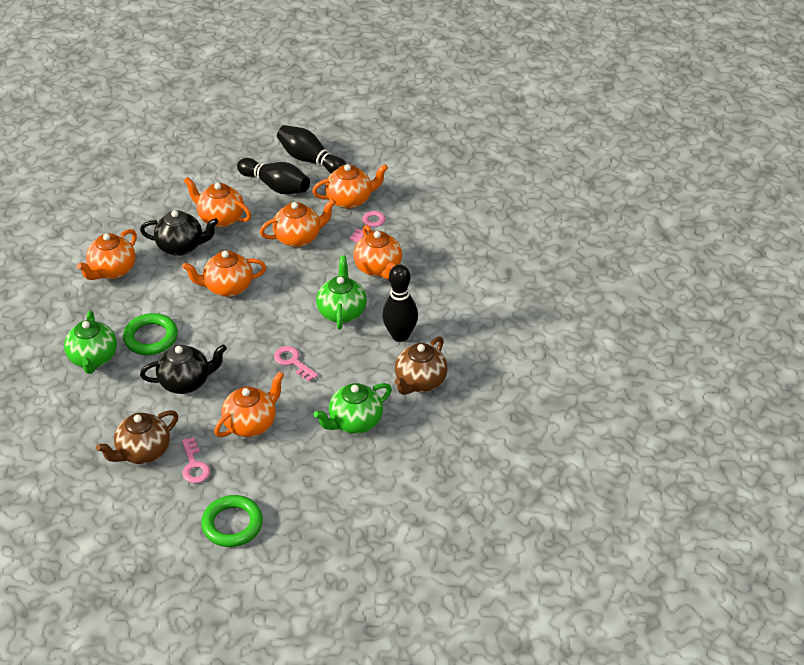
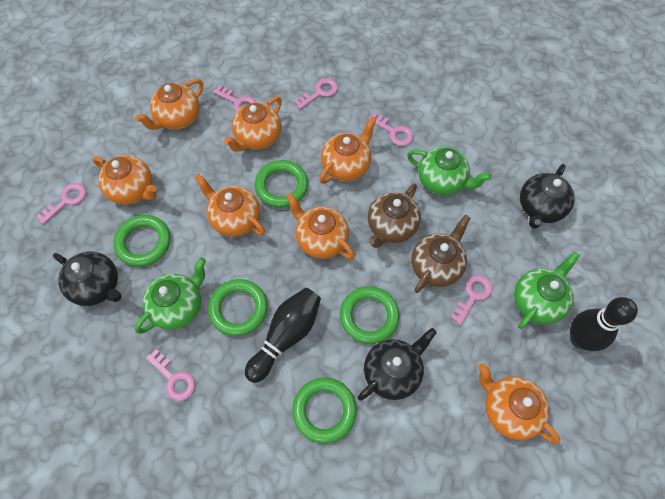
black bowling pin: 3 -> 2
black teapot: 2 -> 3
green ring: 2 -> 5
pink key: 3 -> 6

